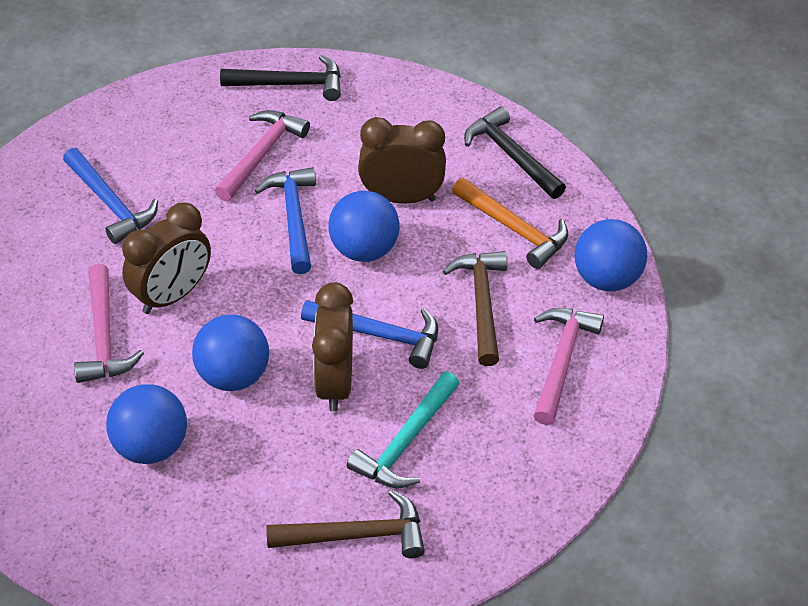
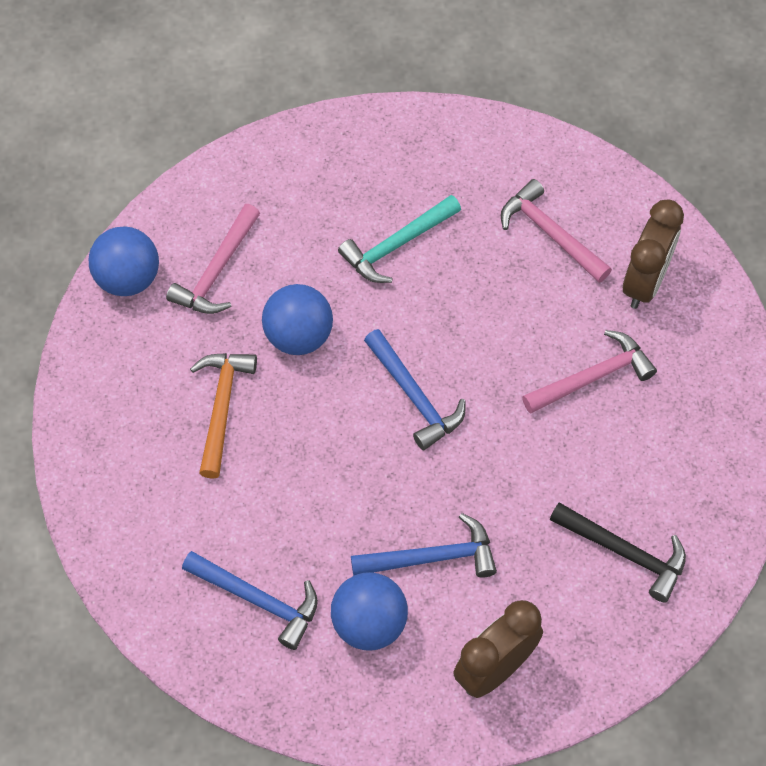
black hammer: 2 -> 1
blue ball: 4 -> 3
brown clock: 3 -> 2
brown hammer: 2 -> 0

